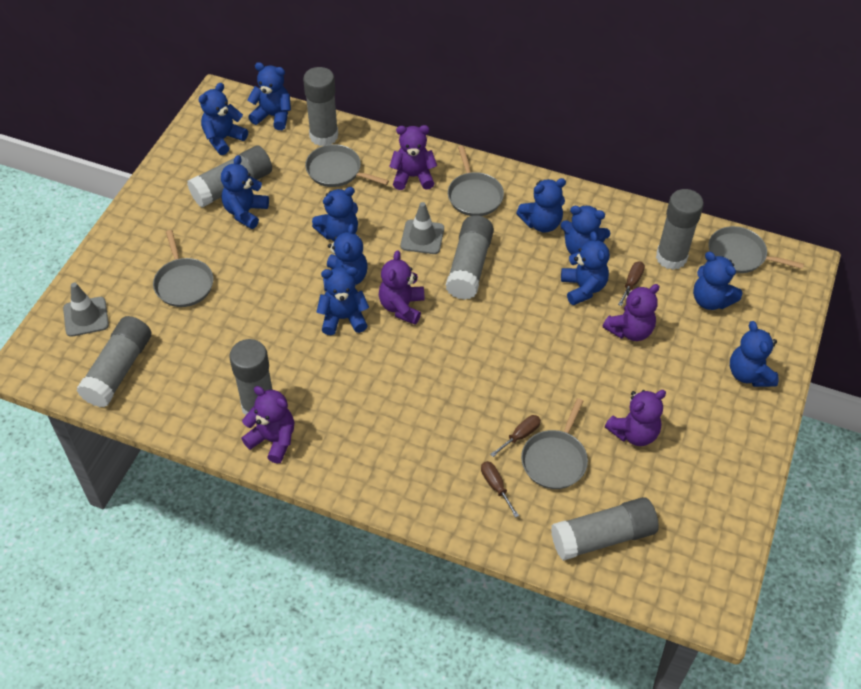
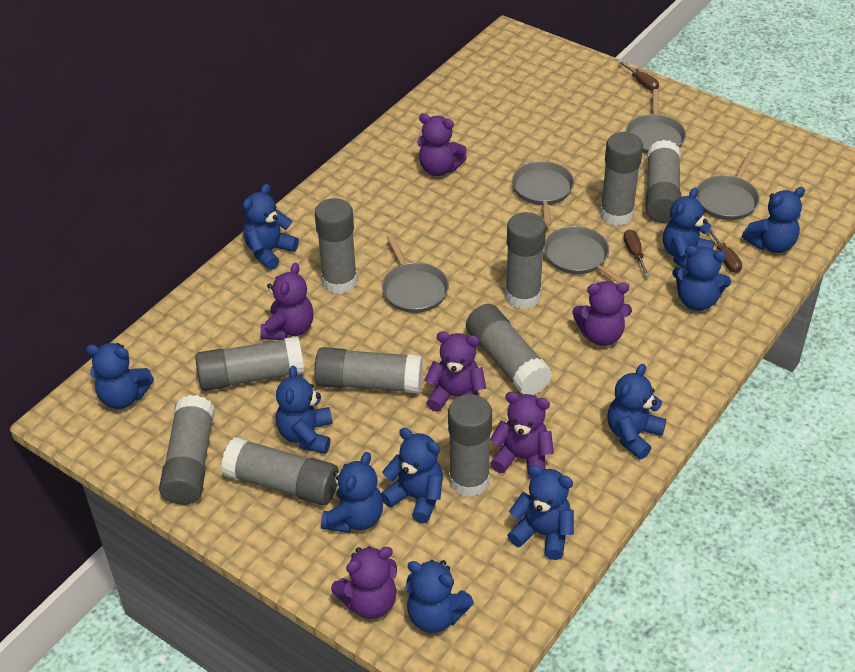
grey glue stick: 7 -> 10
grey traffic cone: 2 -> 0
purple teddy bear: 5 -> 6

